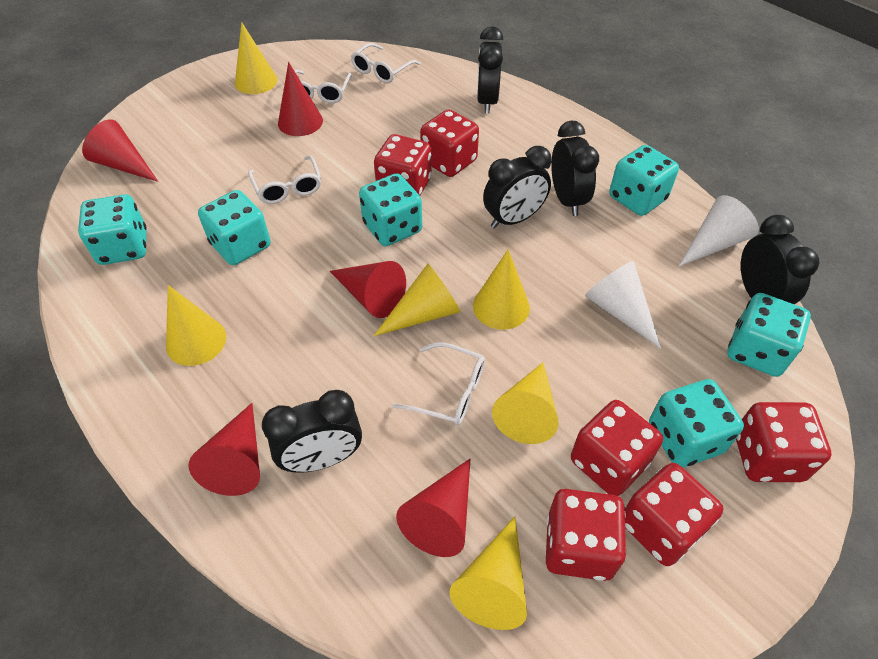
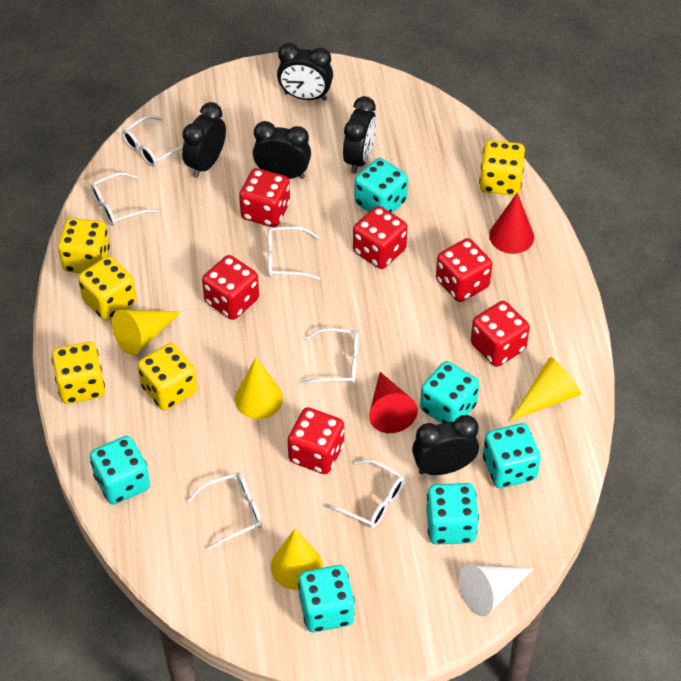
red cone: 5 -> 2
white cone: 2 -> 1
white glasses: 4 -> 6
yellow cone: 6 -> 4
yellow dice: 0 -> 5

